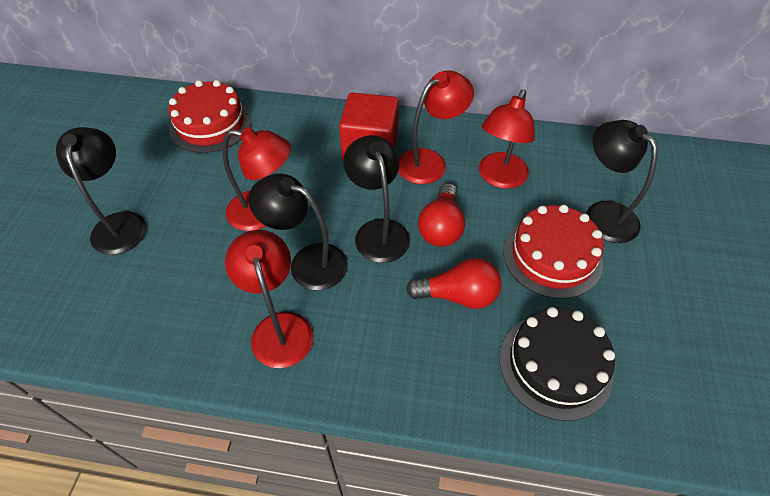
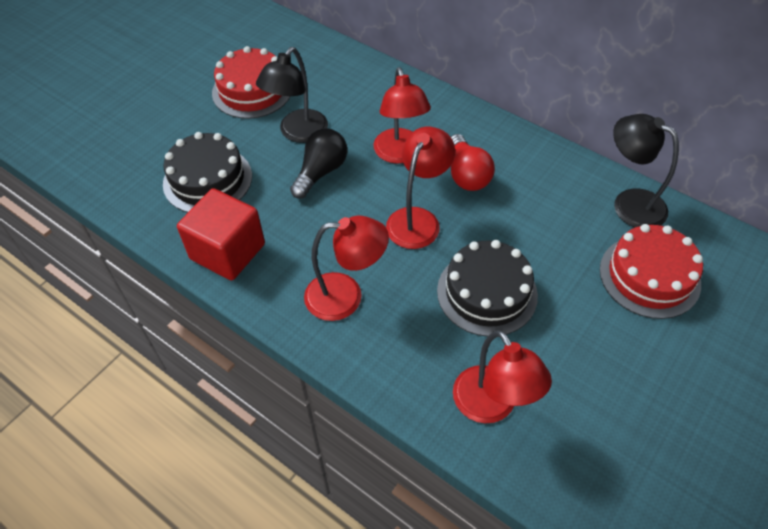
black cake: 1 -> 2
black lamp: 4 -> 2
black light bulb: 0 -> 1
red light bulb: 2 -> 1

